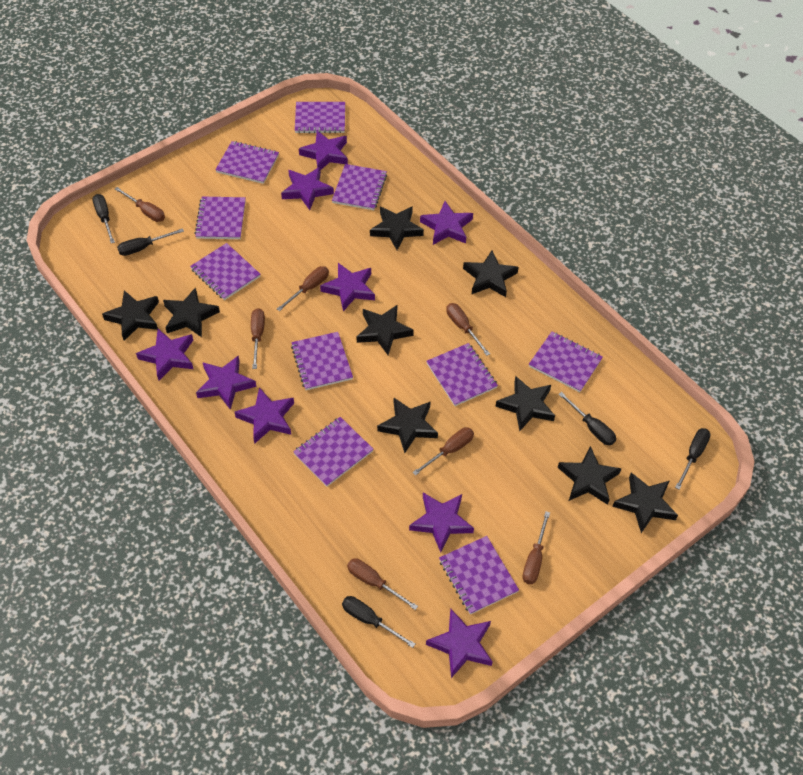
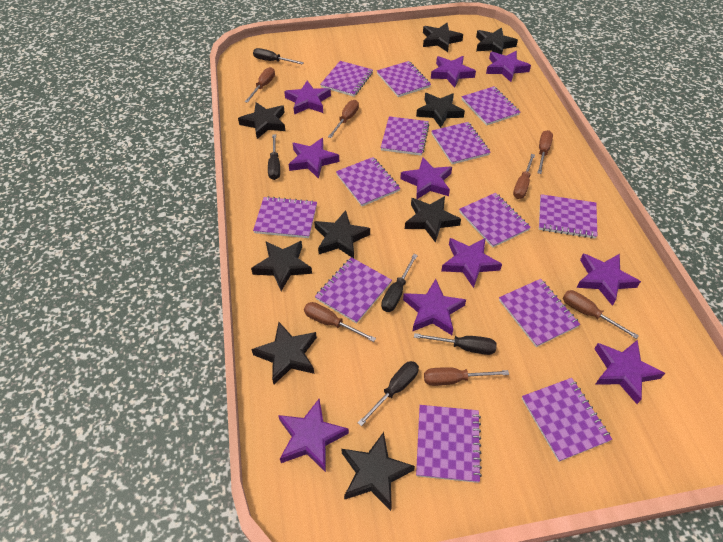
purple notebook: 10 -> 13
purple star: 9 -> 10

